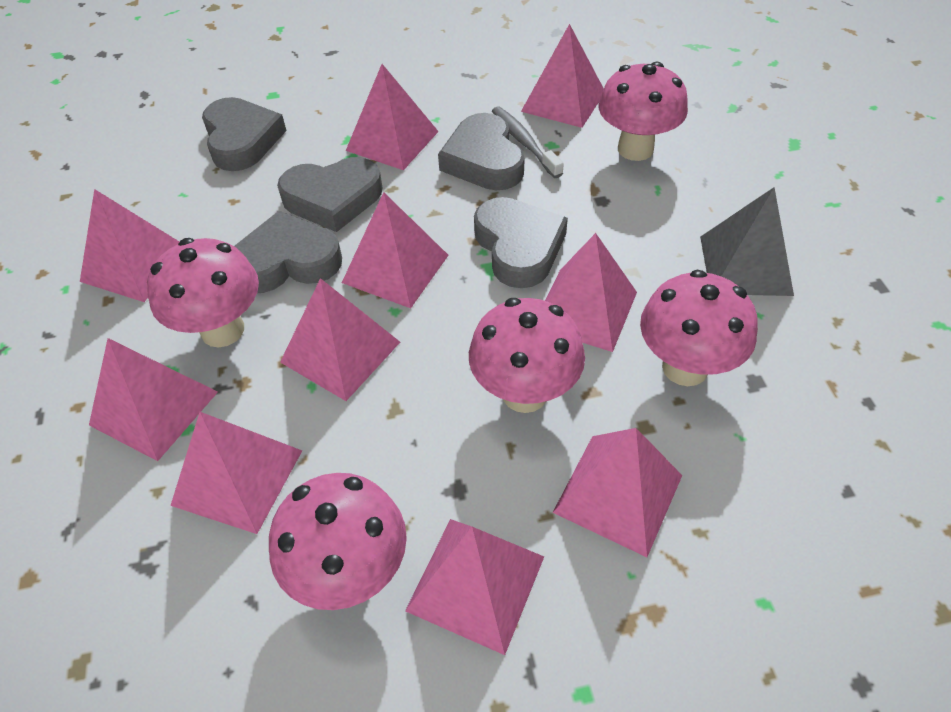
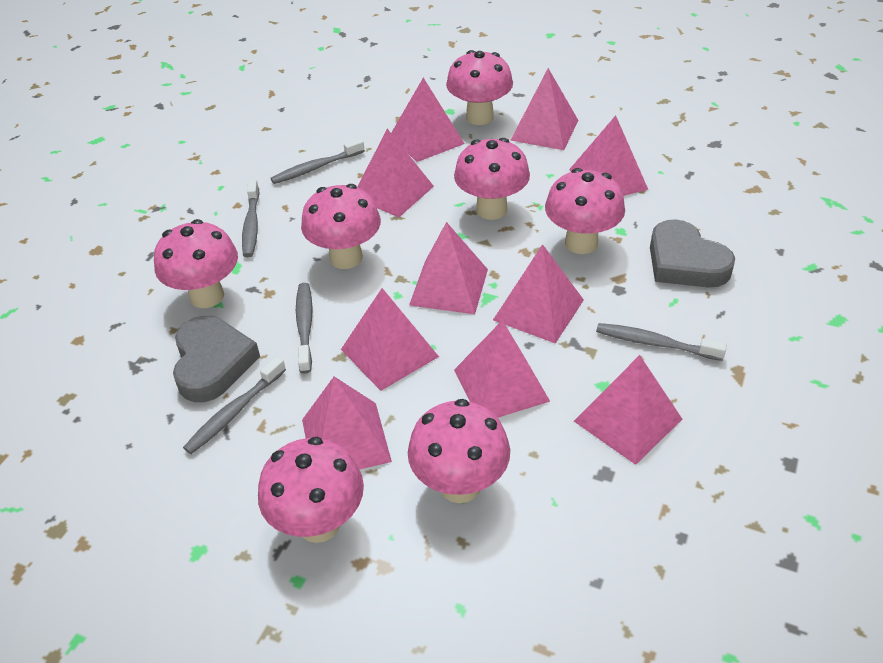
grey heart: 5 -> 2
grey pyramid: 1 -> 0
grey toothbrush: 1 -> 5
pink mushroom: 5 -> 7

